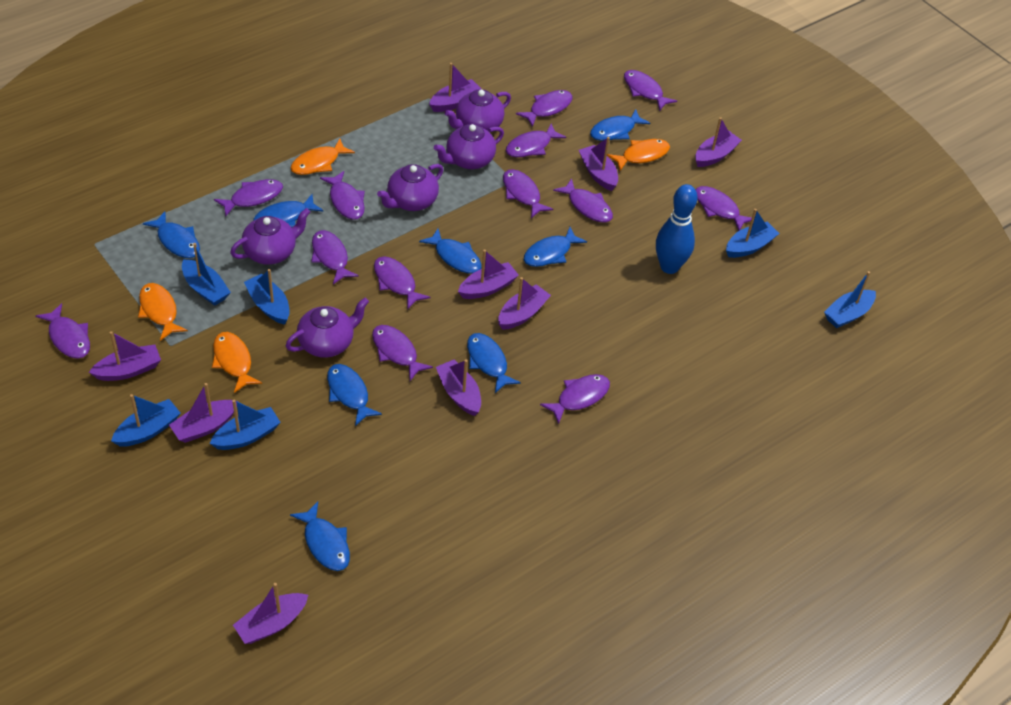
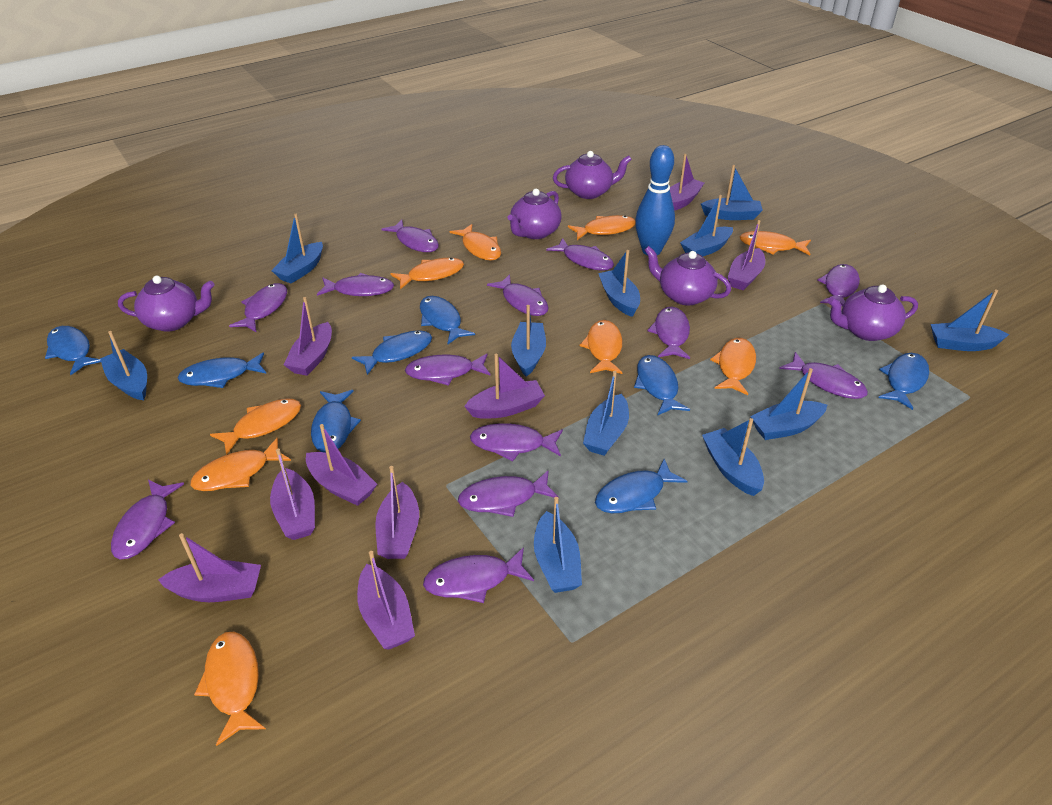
blue boat: 6 -> 11
orange fish: 4 -> 9

